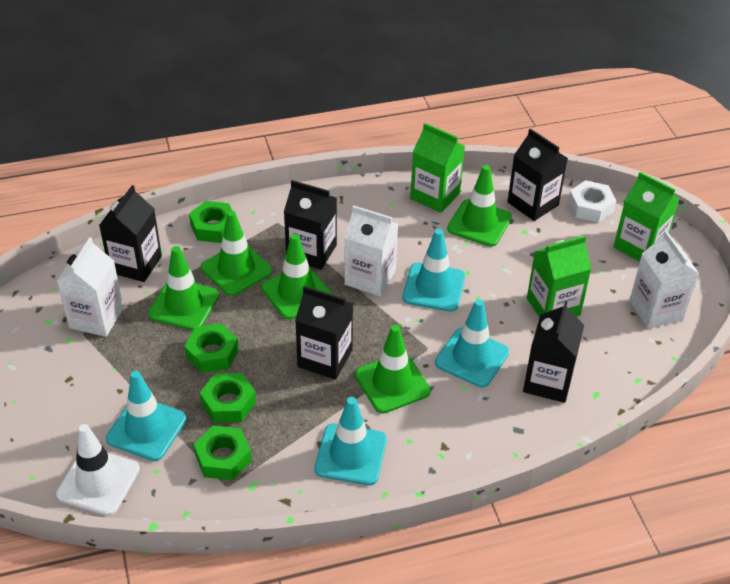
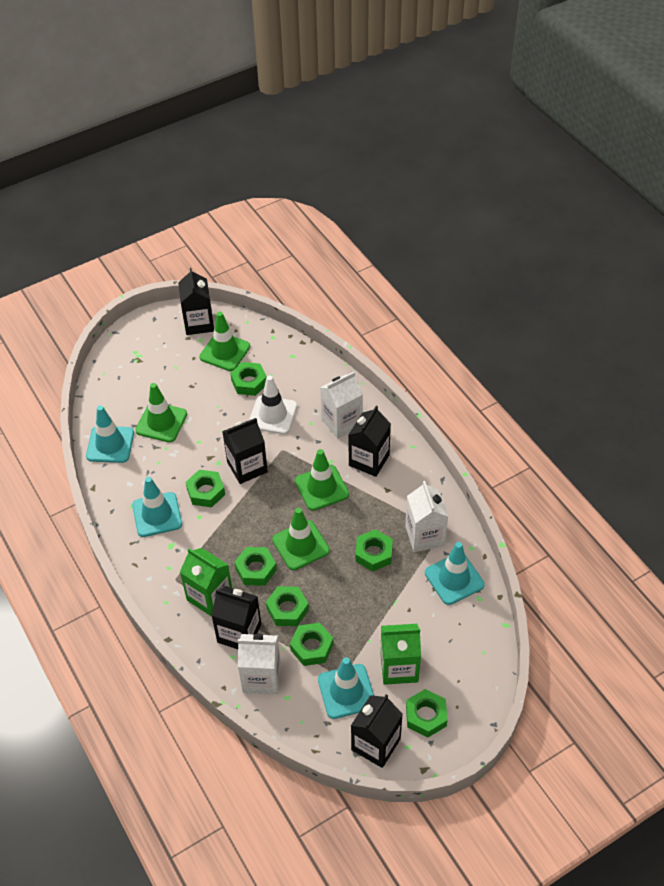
green carton: 3 -> 2
green nut: 4 -> 7
green traffic cone: 5 -> 4
white nut: 1 -> 0

